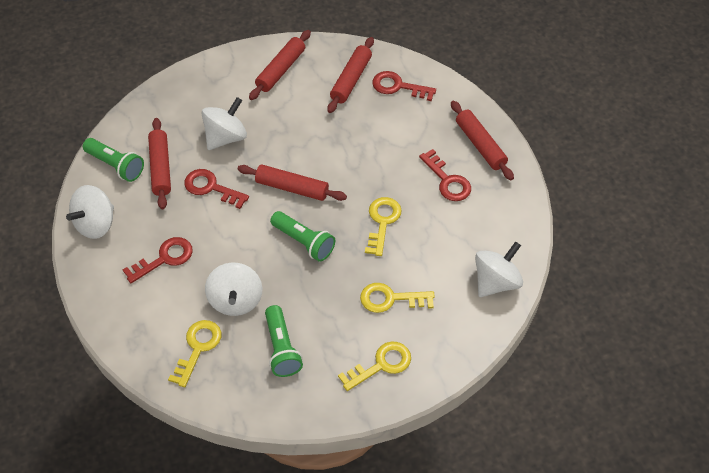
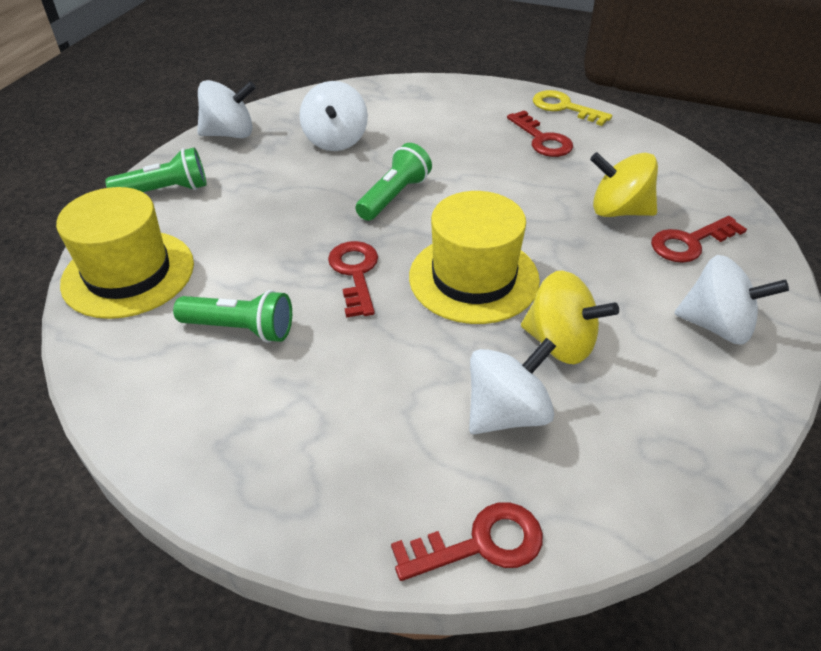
red rolling pin: 5 -> 0
yellow hat: 0 -> 2
yellow key: 4 -> 1
yellow spinning top: 0 -> 2

